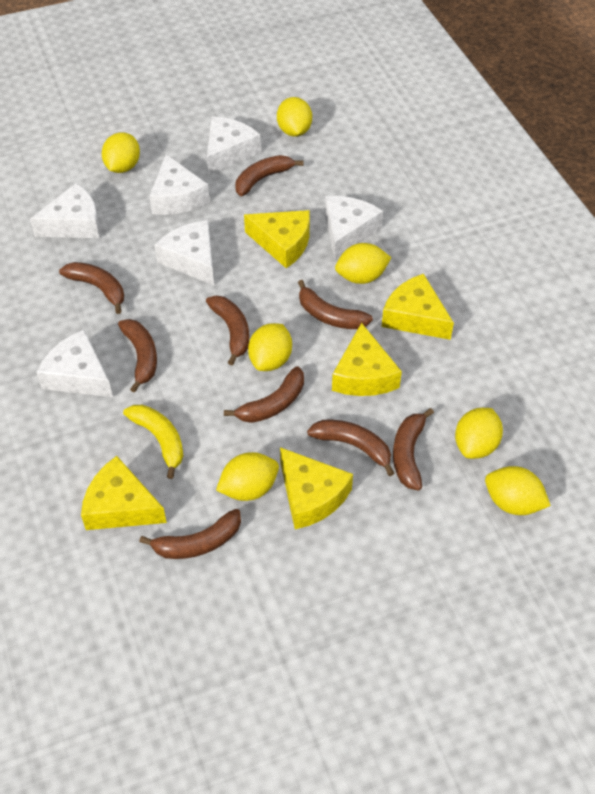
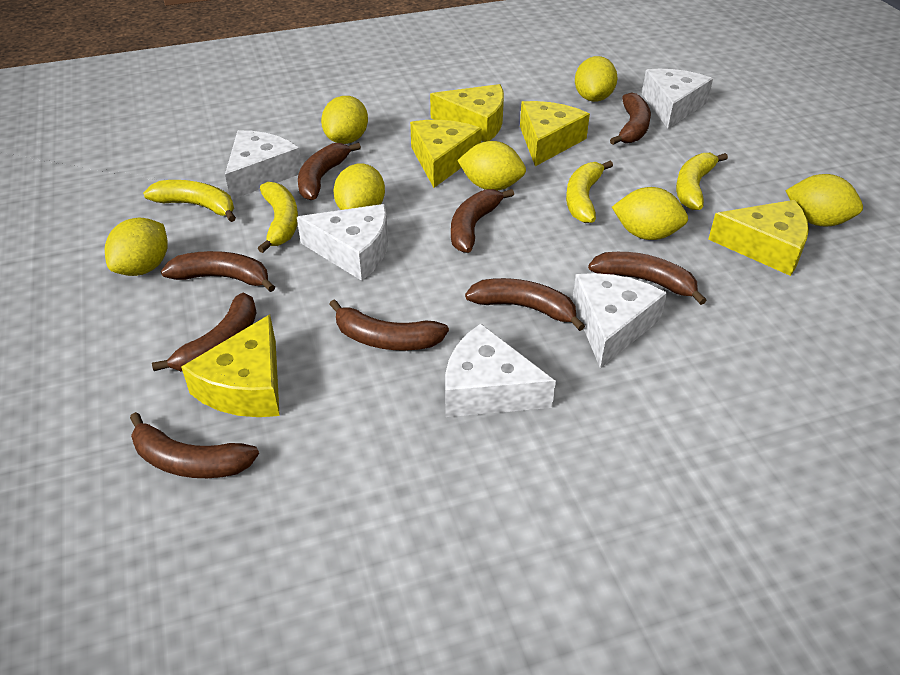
white cheese: 6 -> 5
yellow banana: 1 -> 4

